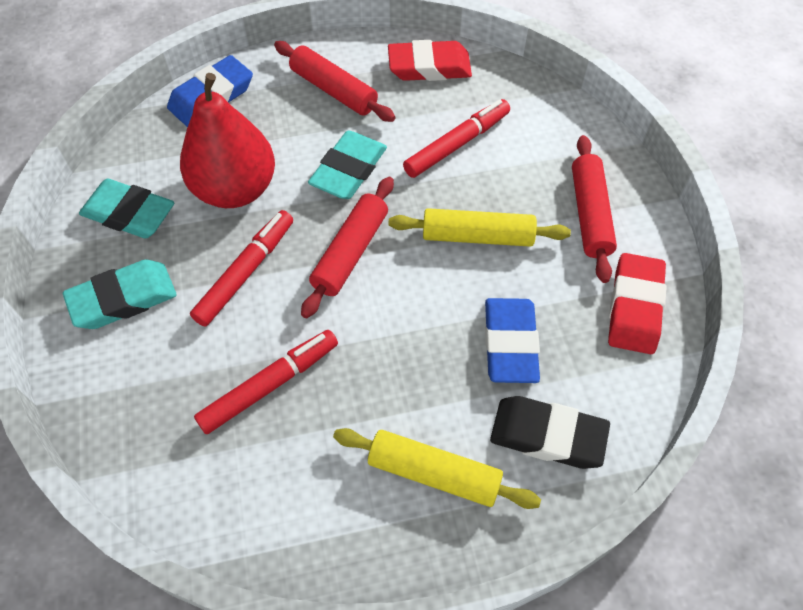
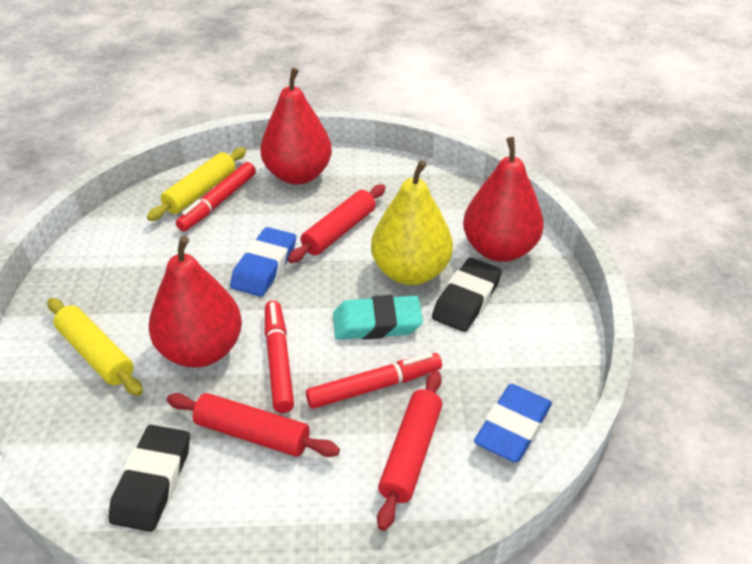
black eraser: 1 -> 2
red eraser: 2 -> 0
red pear: 1 -> 3
turquoise eraser: 3 -> 1
yellow pear: 0 -> 1

